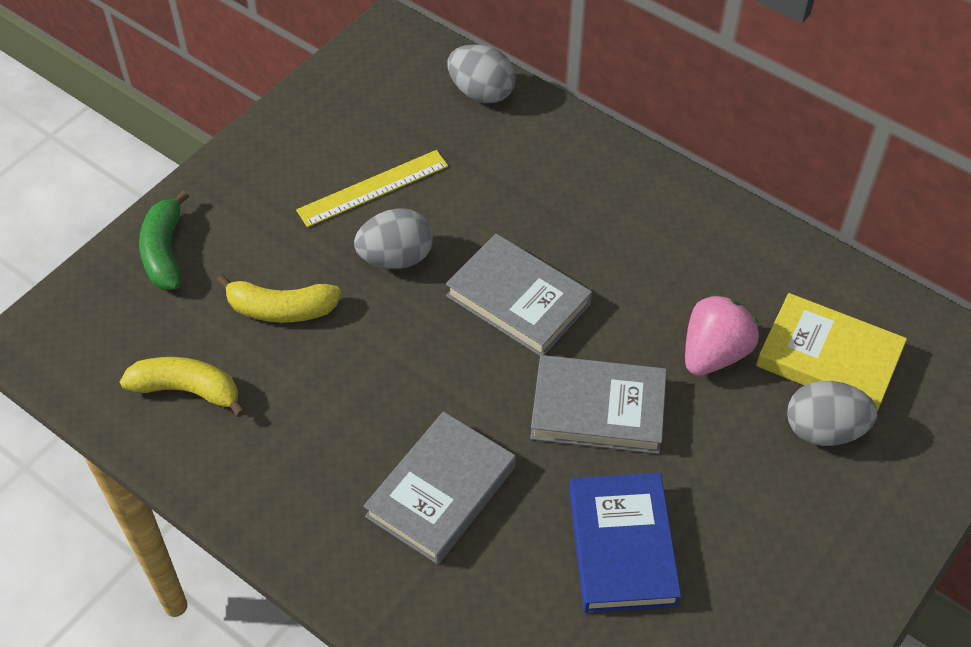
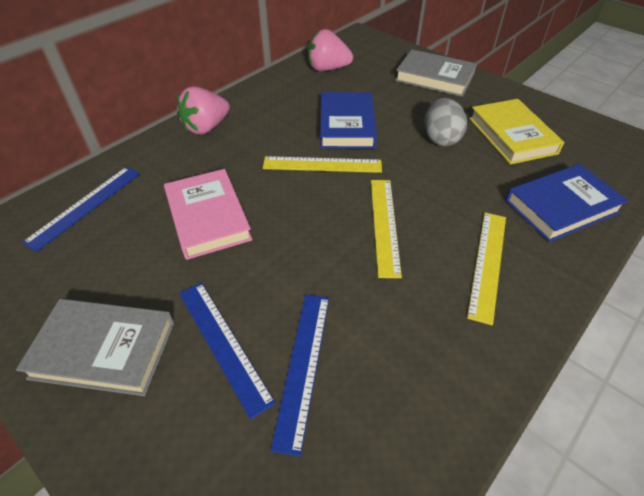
blue book: 1 -> 2
blue ruler: 0 -> 3
green banana: 1 -> 0
grey book: 3 -> 2
grey egg: 3 -> 1
pink book: 0 -> 1
pink strawberry: 1 -> 2
yellow banana: 2 -> 0
yellow ruler: 1 -> 3

